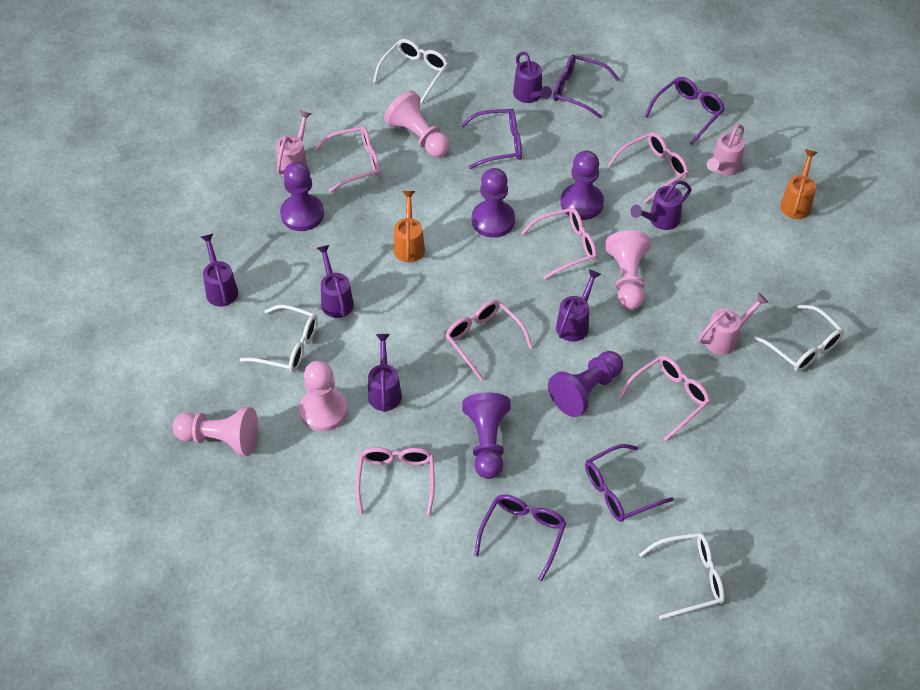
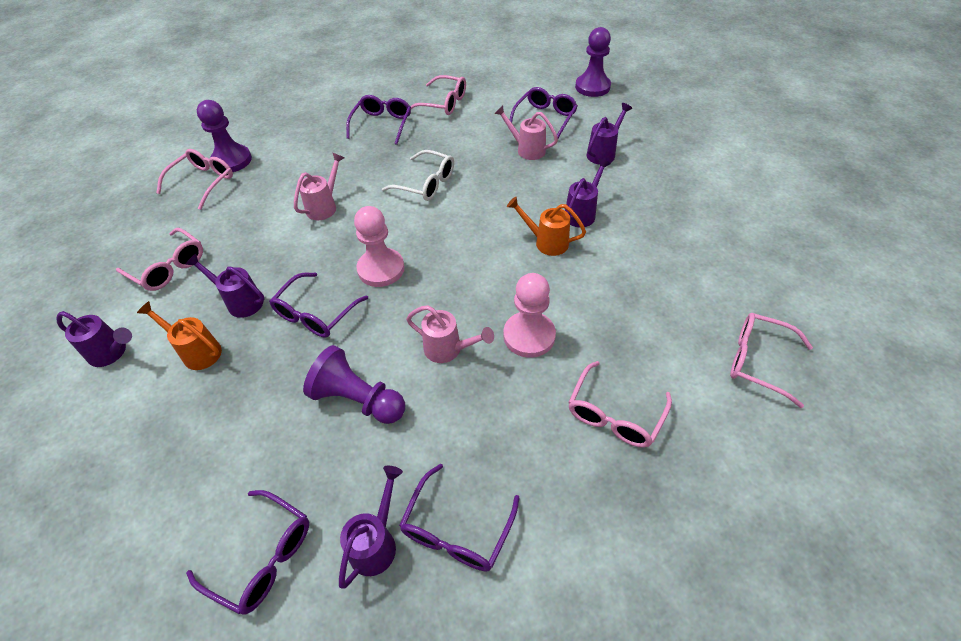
pink glasses: 6 -> 5
pink pawn: 4 -> 2
purple pawn: 5 -> 3
purple watering can: 6 -> 5
white glasses: 4 -> 1

